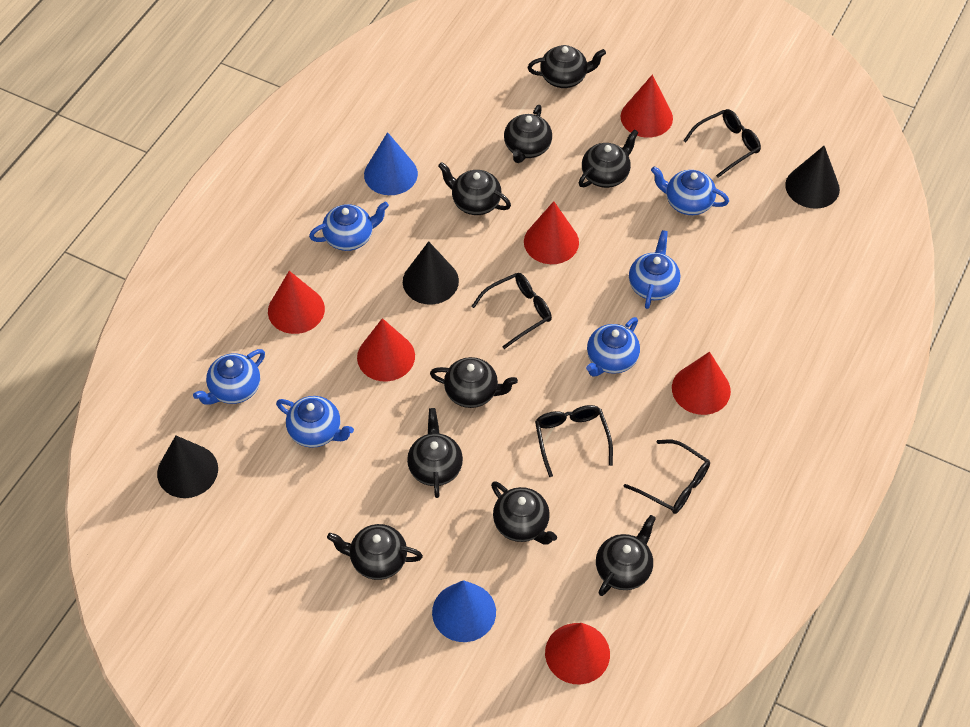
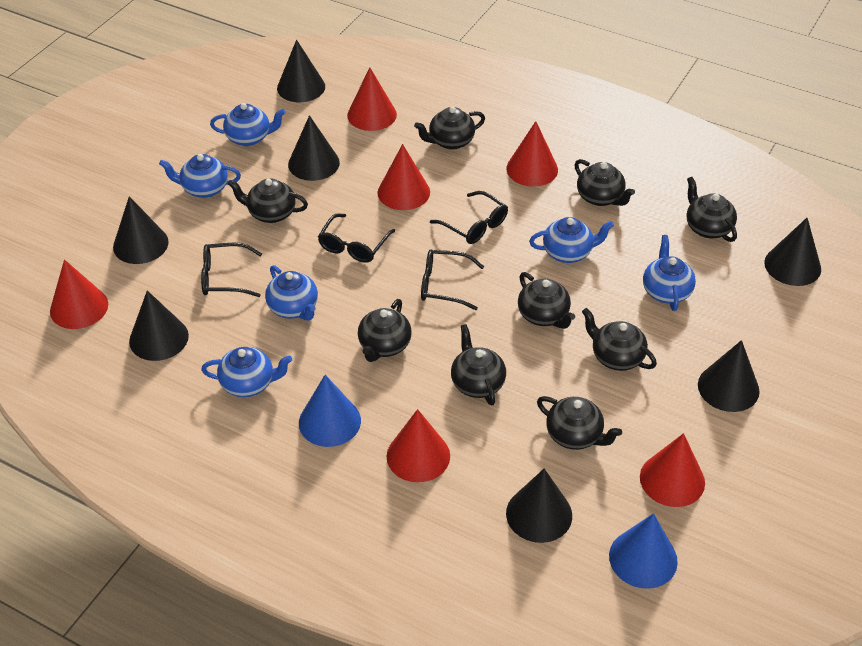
black cone: 3 -> 7

